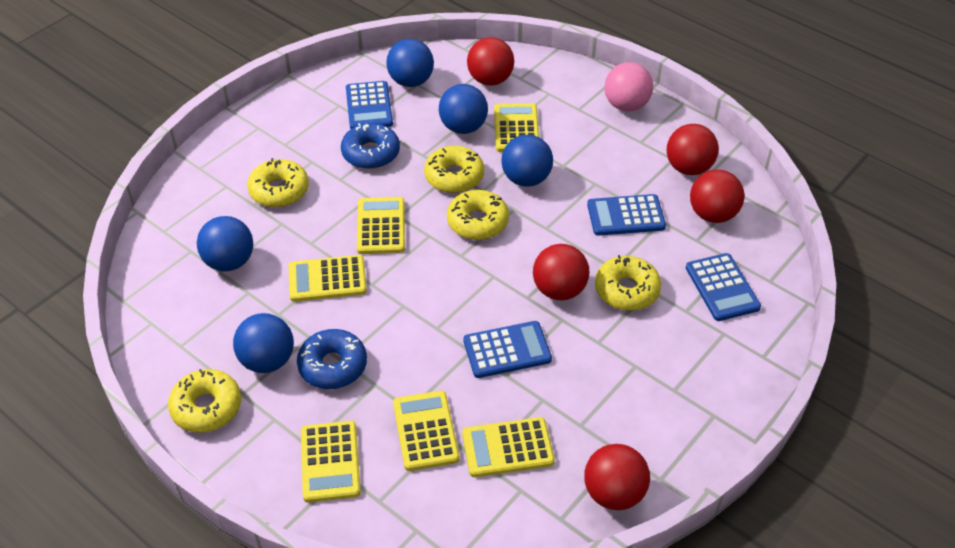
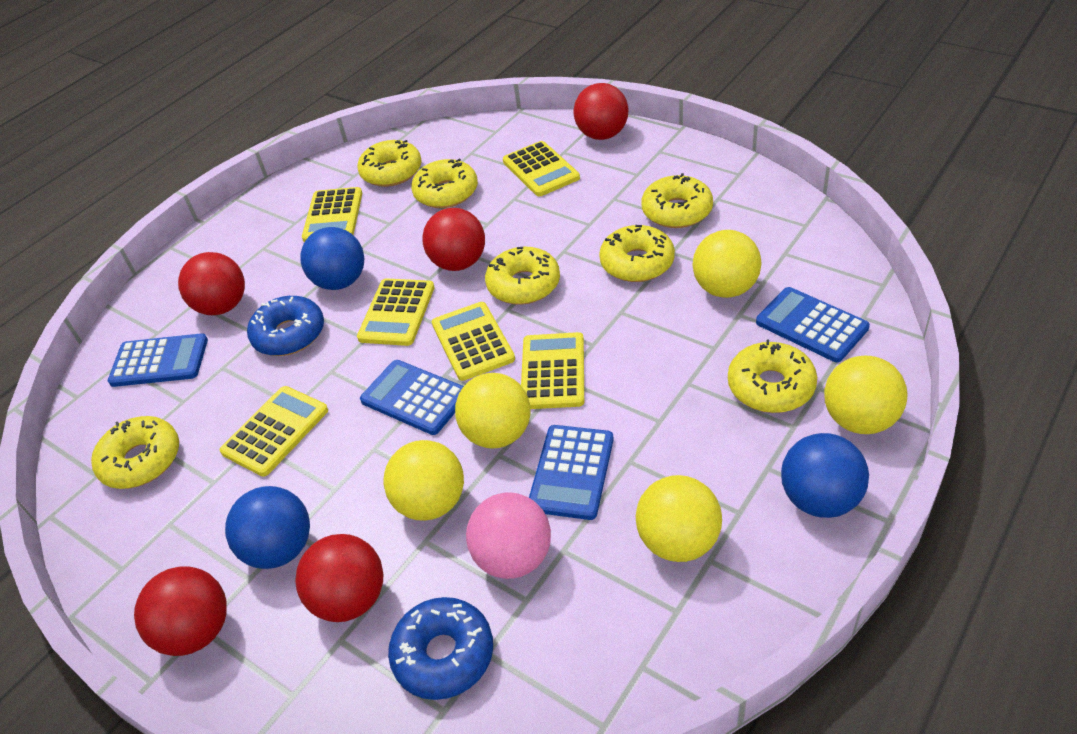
blue ball: 5 -> 3
yellow ball: 0 -> 5
yellow donut: 5 -> 7

